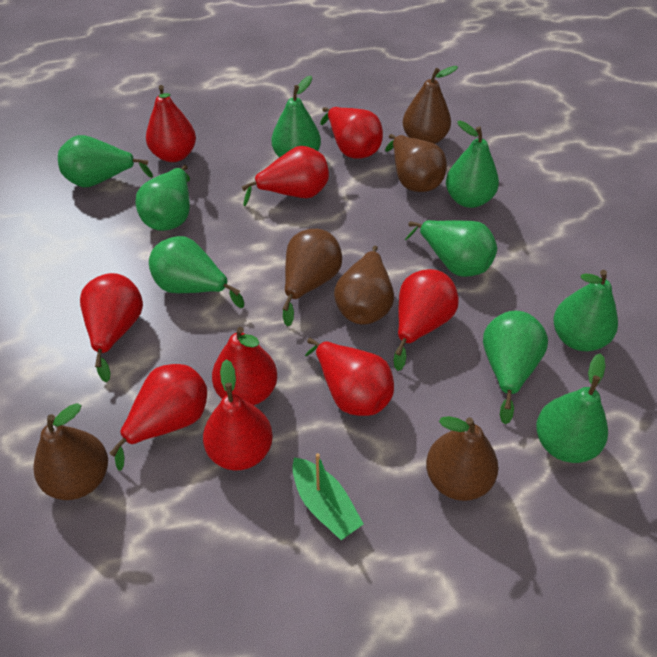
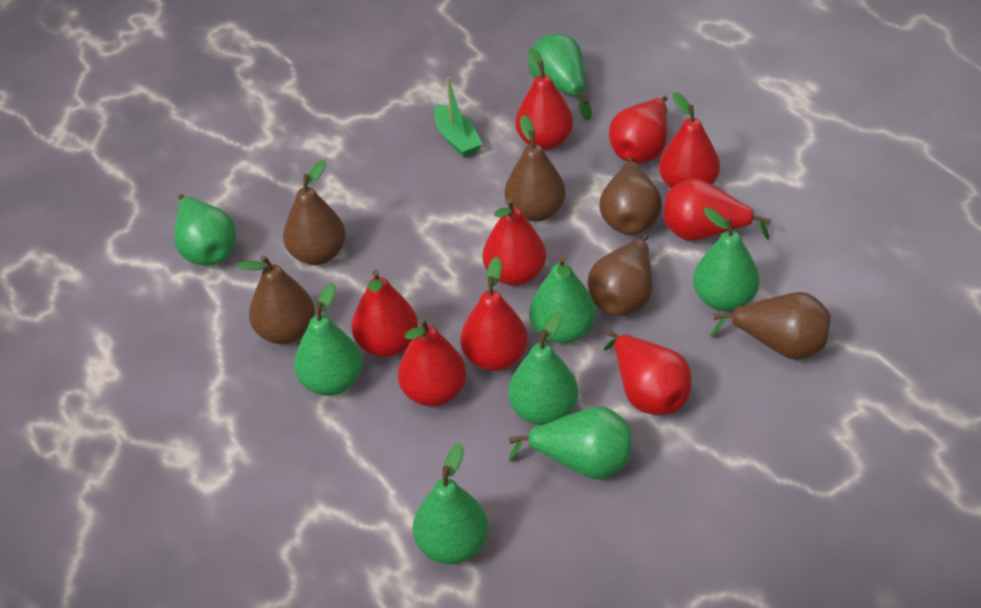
green pear: 9 -> 8

